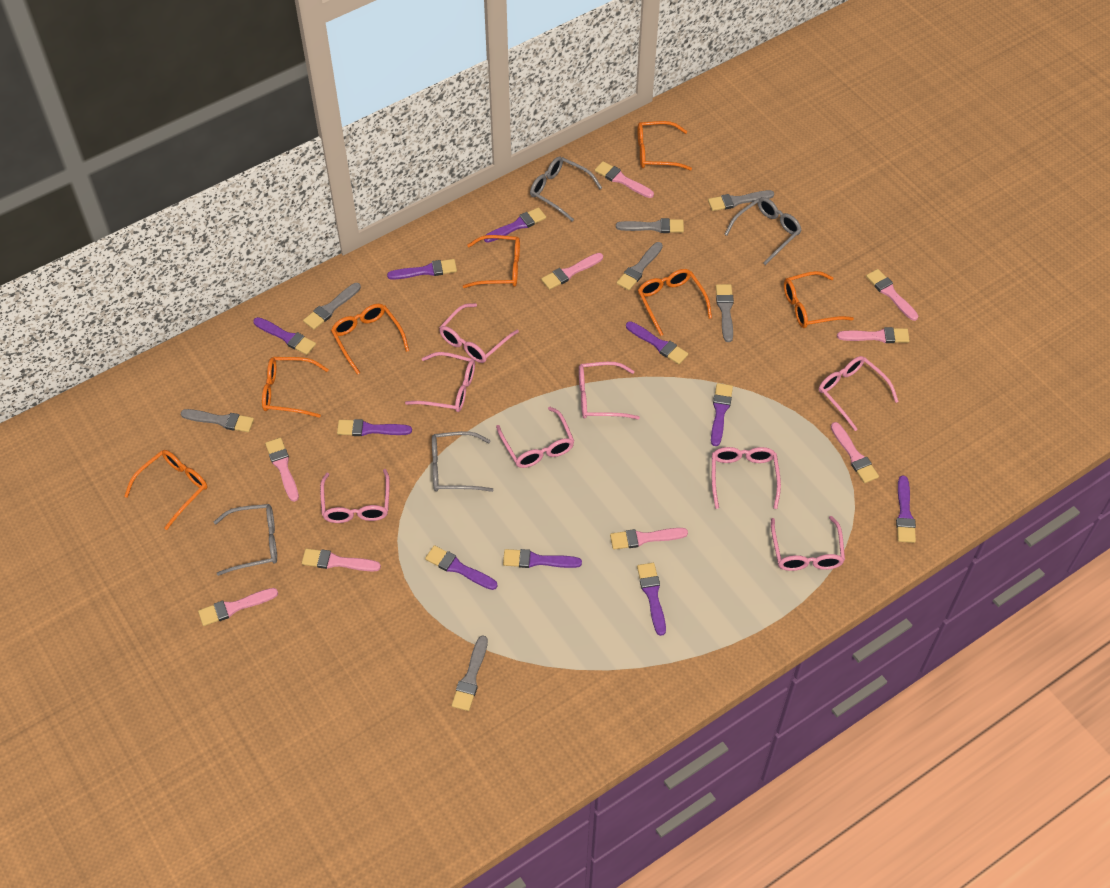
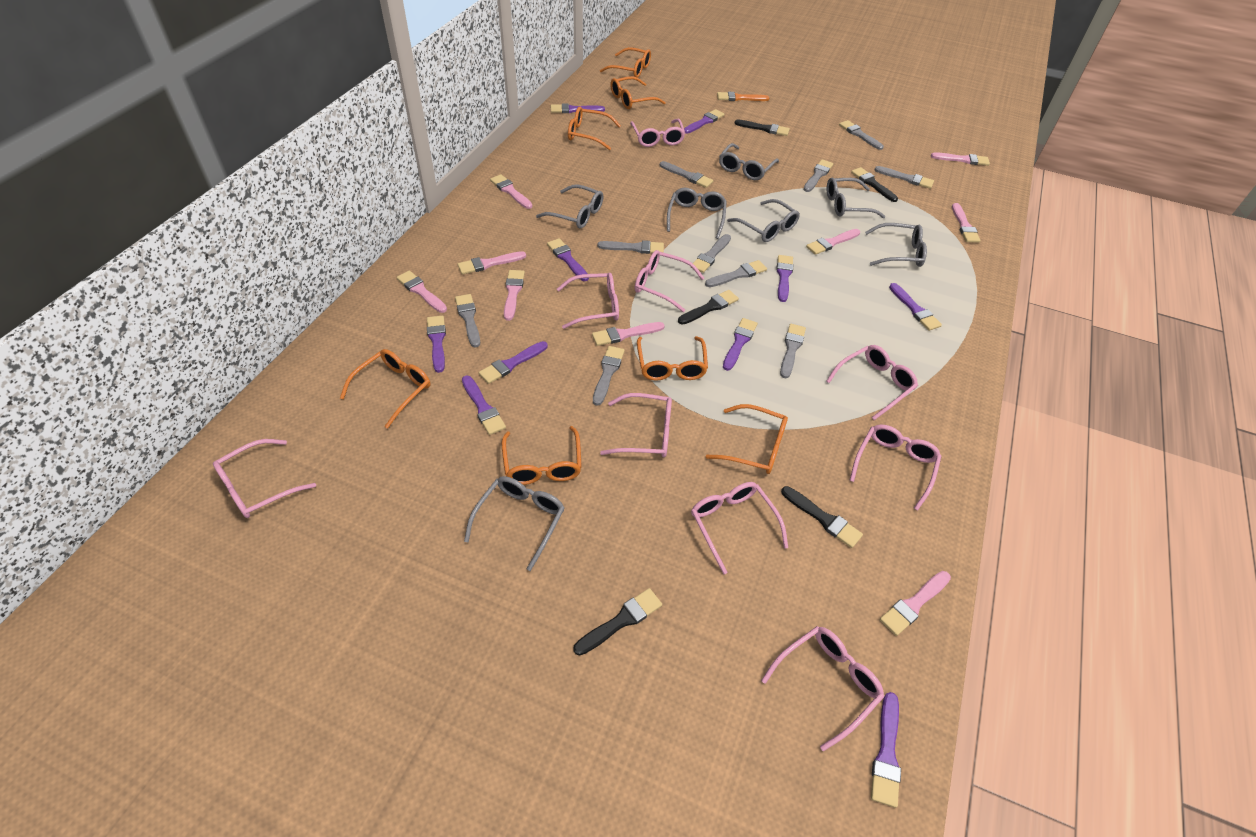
black brush: 0 -> 5
grey brush: 7 -> 10
grey glasses: 4 -> 7
orange brush: 0 -> 1
pink glasses: 8 -> 9

